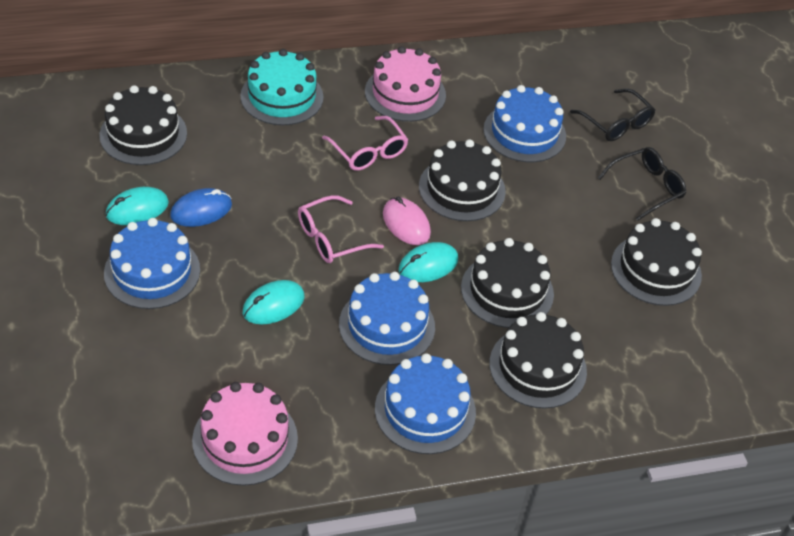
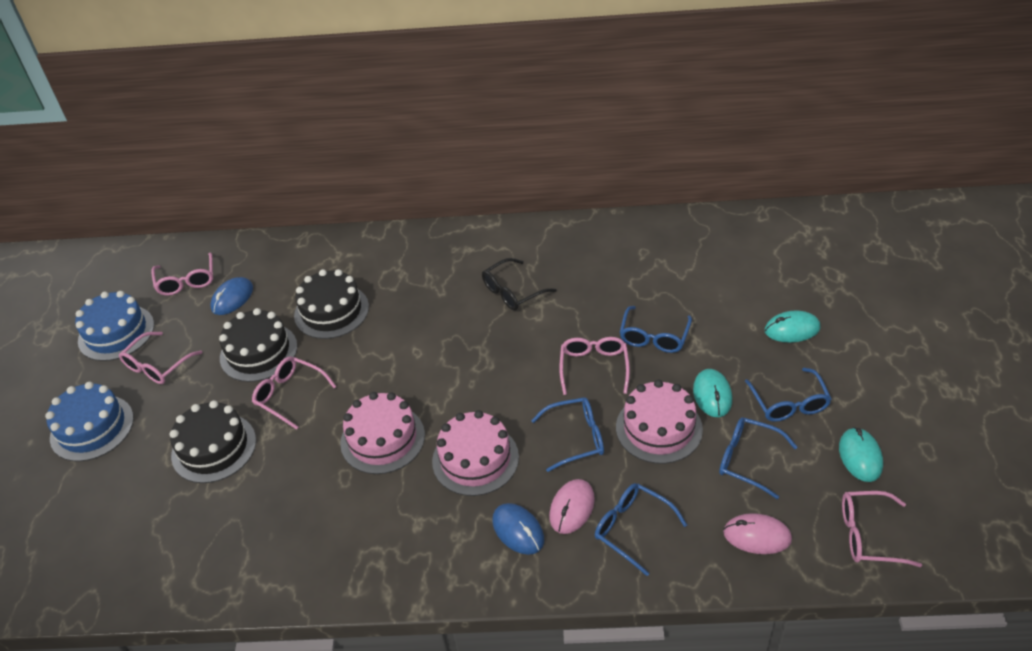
black cake: 5 -> 3
black glasses: 2 -> 1
blue cake: 4 -> 2
blue glasses: 0 -> 5
blue mouse: 1 -> 2
pink cake: 2 -> 3
pink glasses: 2 -> 5
pink mouse: 1 -> 2
turquoise cake: 1 -> 0

